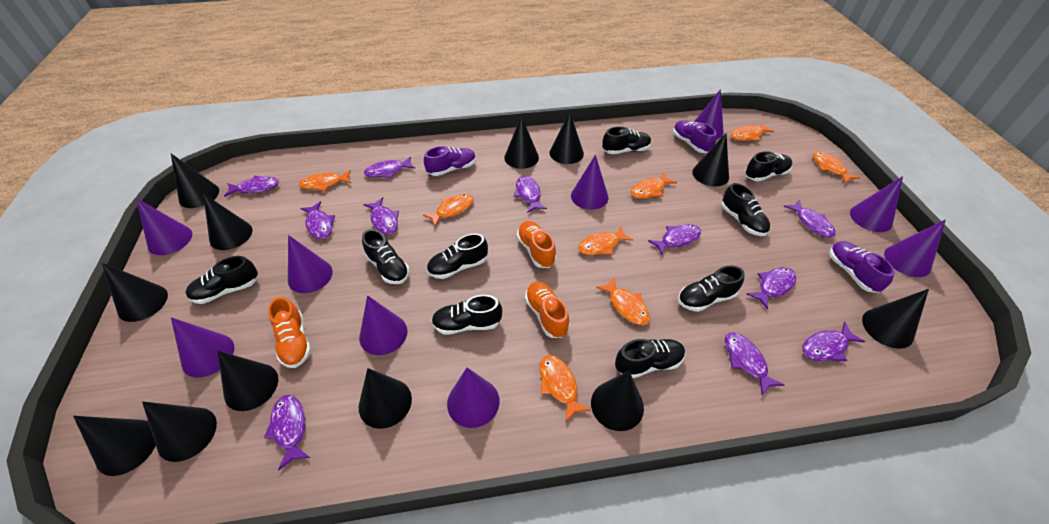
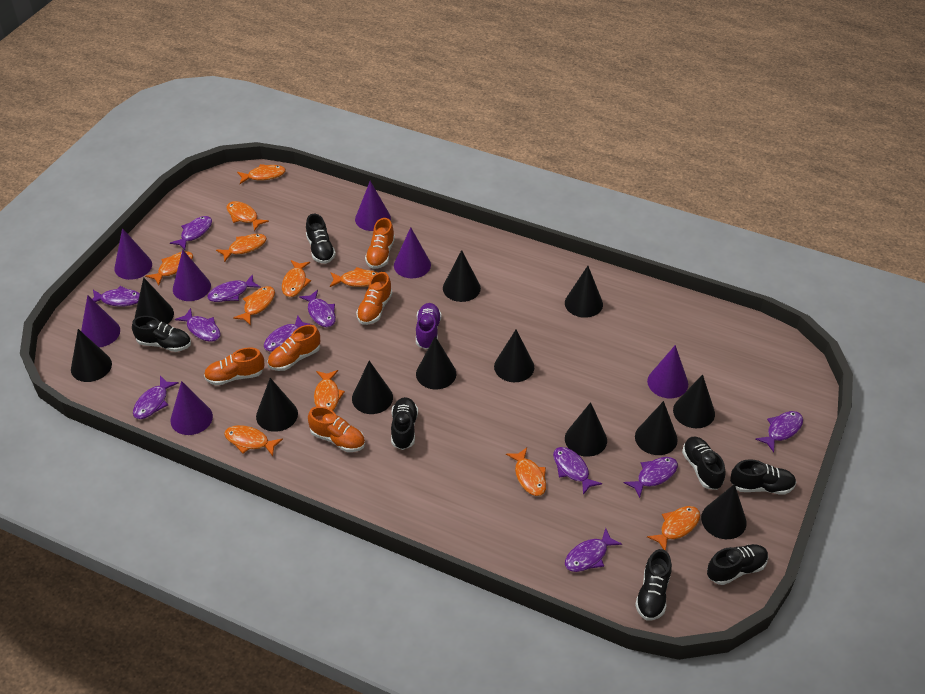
black shoe: 9 -> 7
orange fish: 8 -> 11
orange shoe: 3 -> 5
purple cone: 9 -> 7
purple shoe: 3 -> 1

